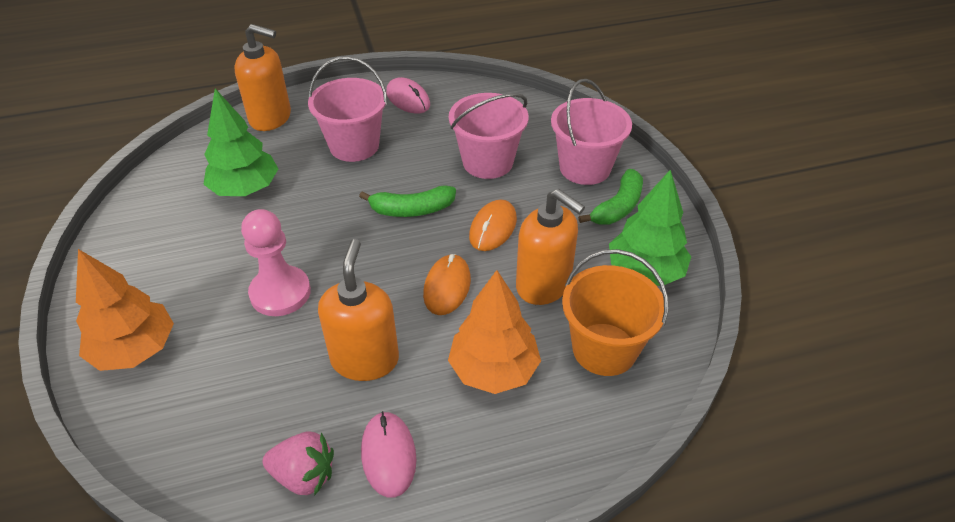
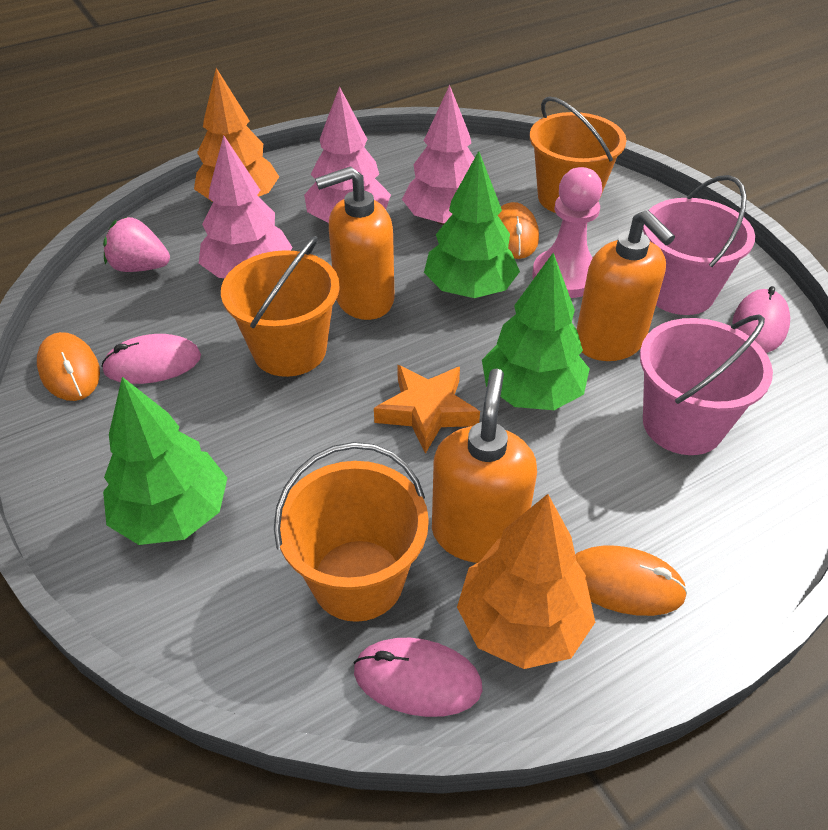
green banana: 2 -> 0
green tree: 2 -> 3
orange bucket: 1 -> 3
orange mouse: 2 -> 3
orange star: 0 -> 1
pink bucket: 3 -> 2
pink mouse: 2 -> 3
pink tree: 0 -> 3

